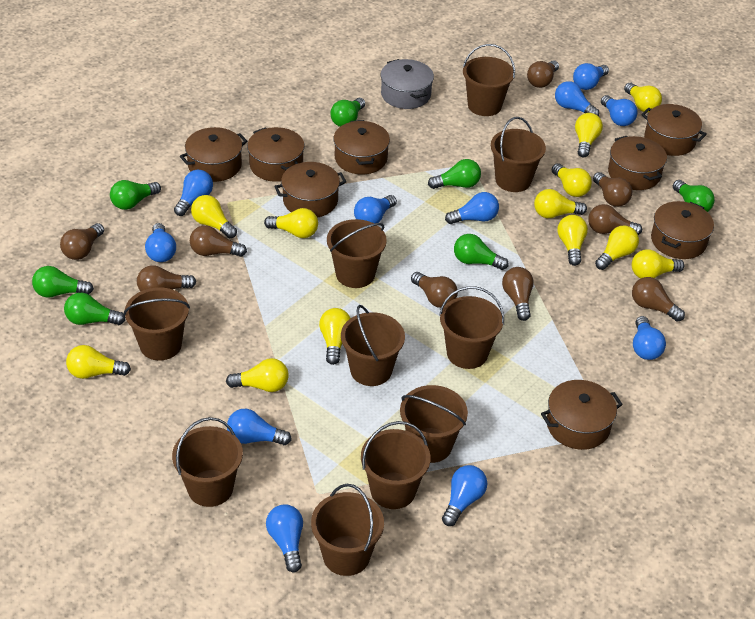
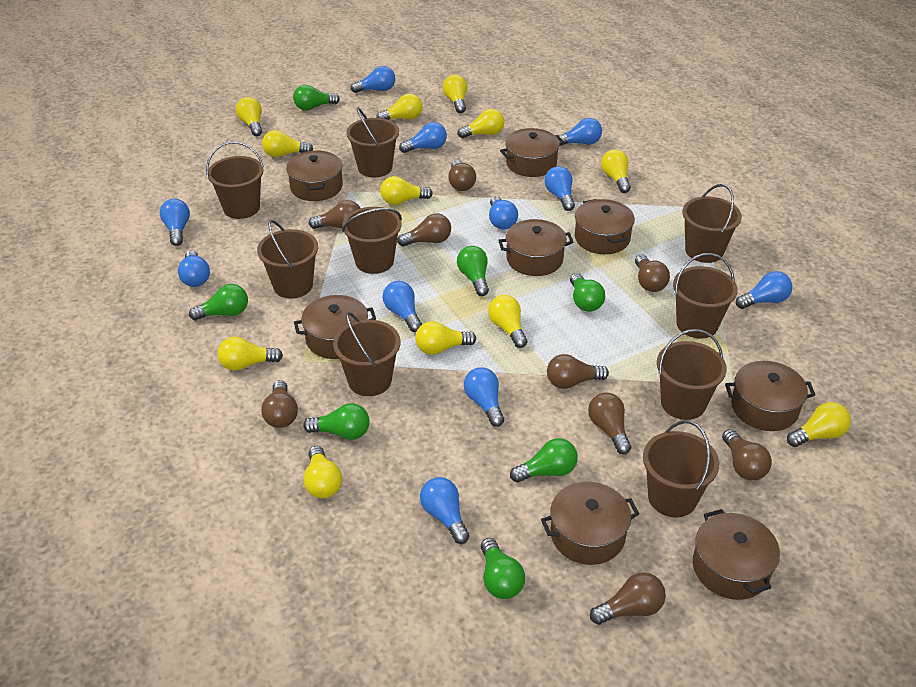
brown bucket: 10 -> 9
grey pot: 1 -> 0

